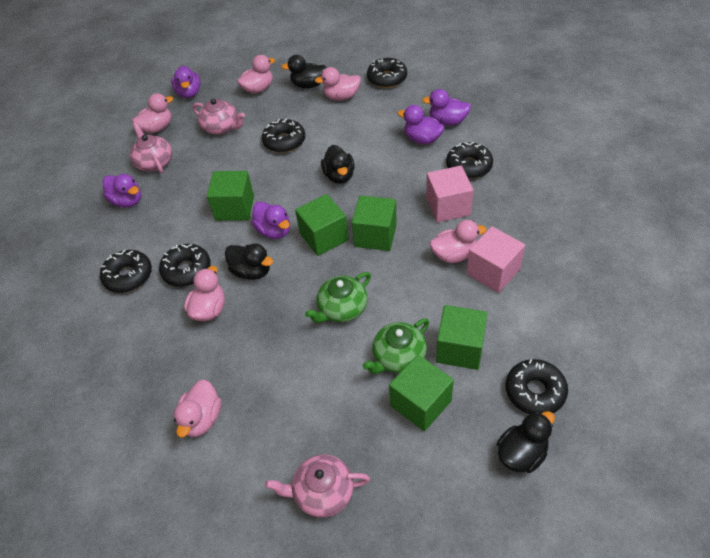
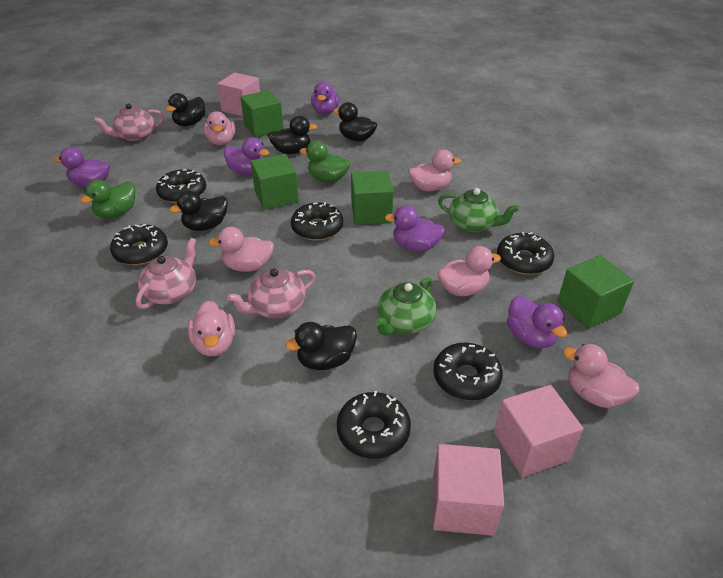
black duck: 4 -> 5
green cube: 5 -> 4
green duck: 0 -> 2
pink cube: 2 -> 3

